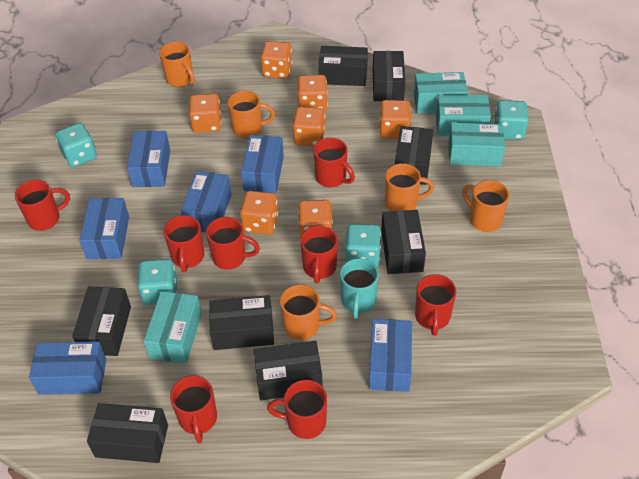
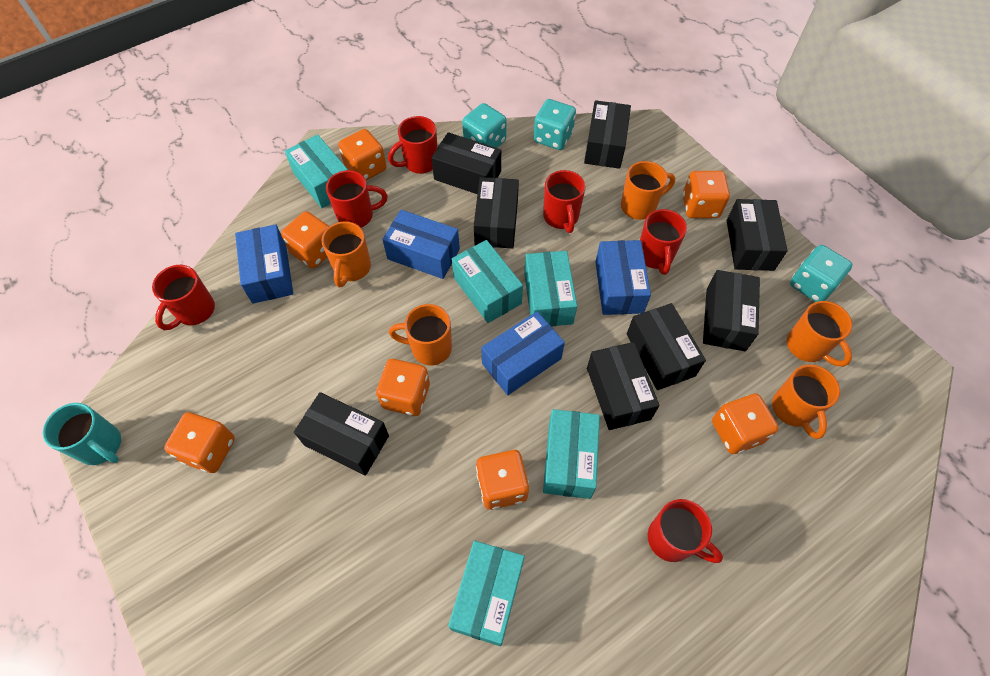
blue box: 6 -> 4
red mug: 8 -> 6
turquoise box: 4 -> 5
turquoise dice: 4 -> 3

